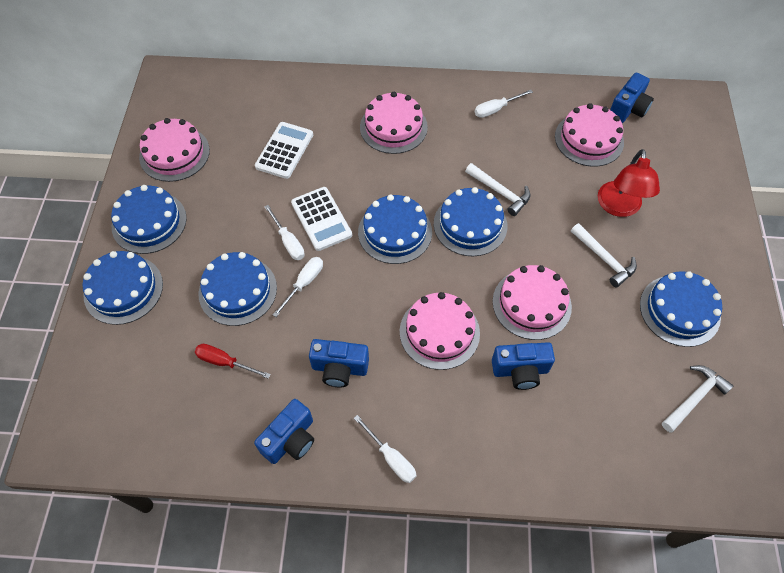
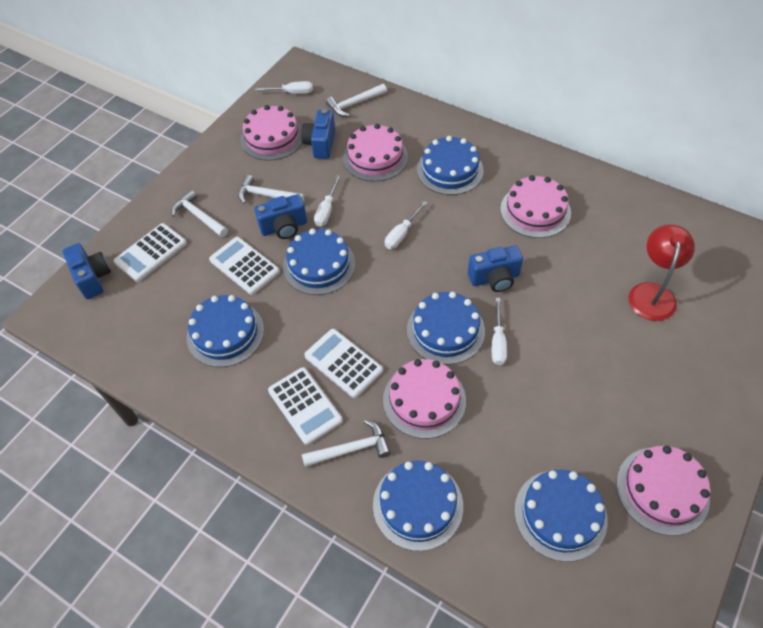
red screwdriver: 1 -> 0
white calculator: 2 -> 4
white hammer: 3 -> 4

